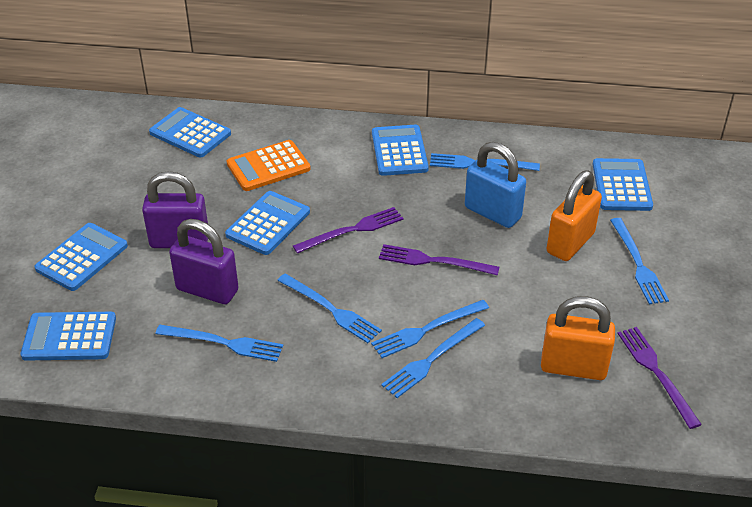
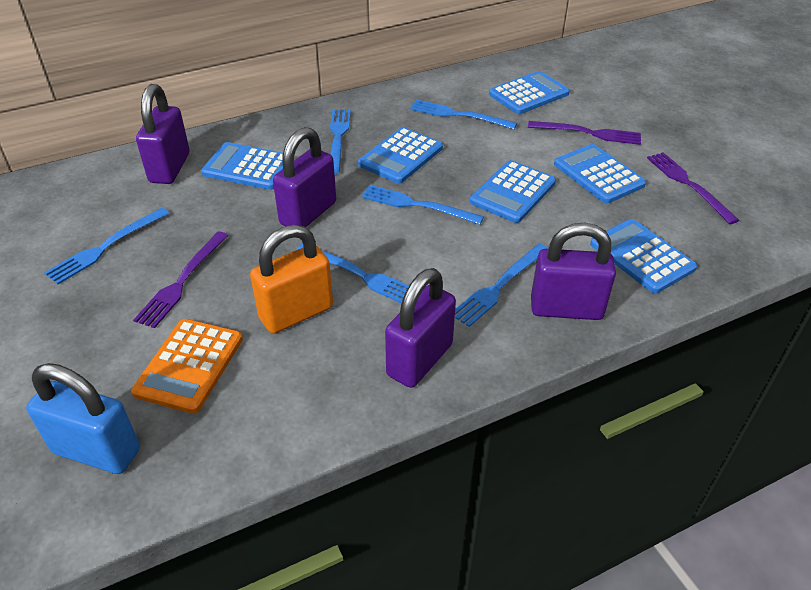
orange padlock: 2 -> 1
purple padlock: 2 -> 4

